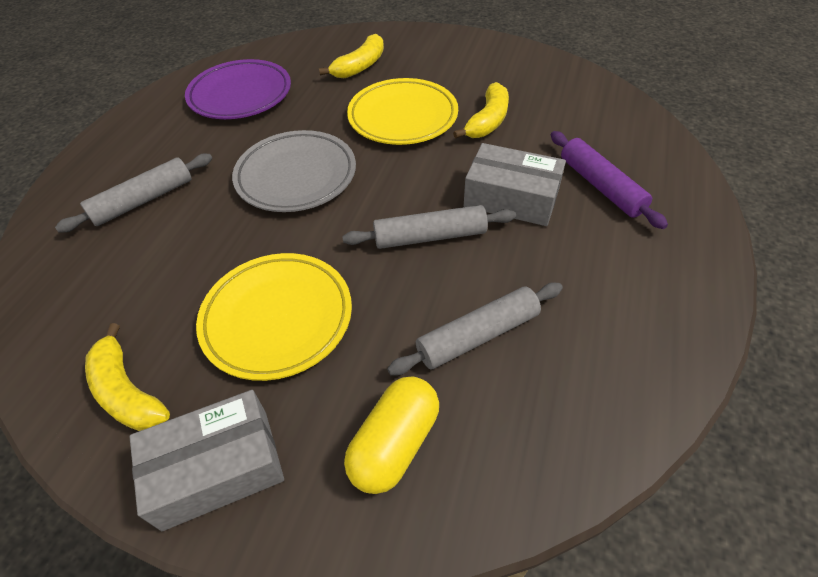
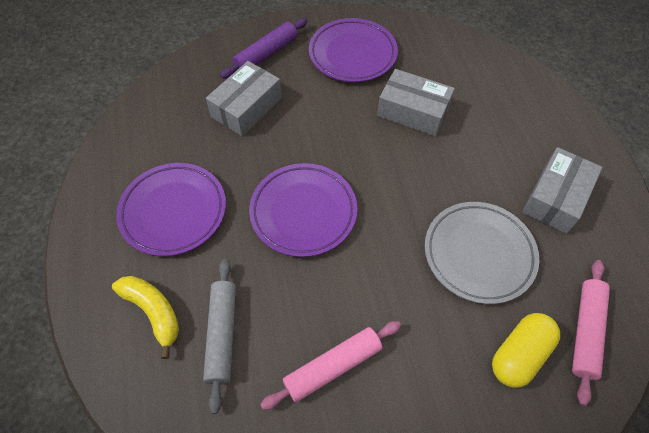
grey box: 2 -> 3
grey rolling pin: 3 -> 1
pink rolling pin: 0 -> 2
purple plate: 1 -> 3
yellow banana: 3 -> 1
yellow plate: 2 -> 0

